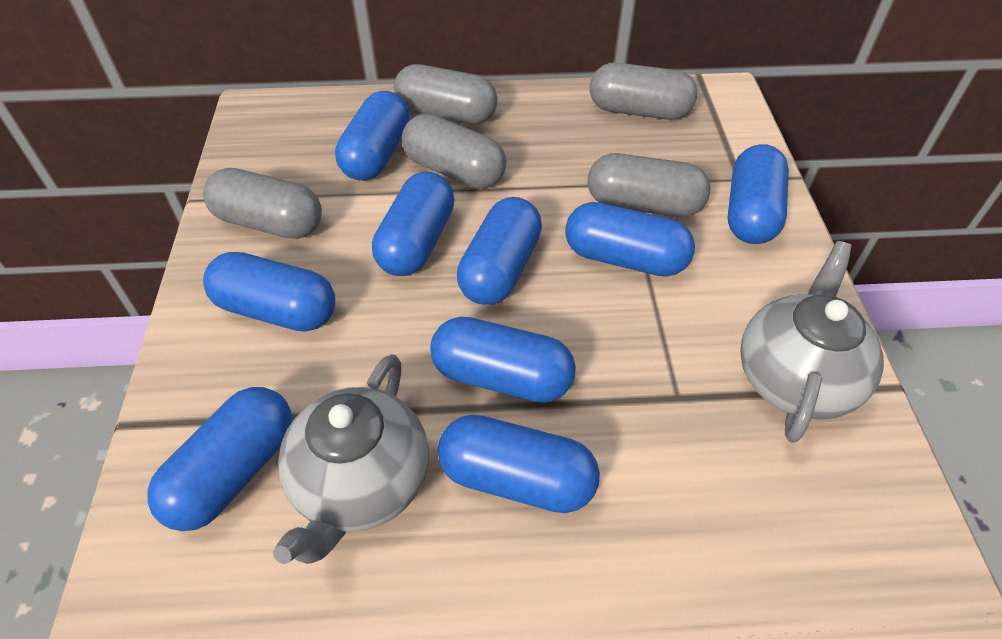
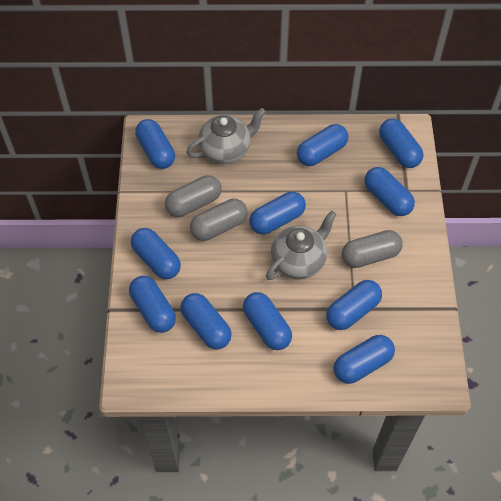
blue capsule: 9 -> 11
grey capsule: 5 -> 3

